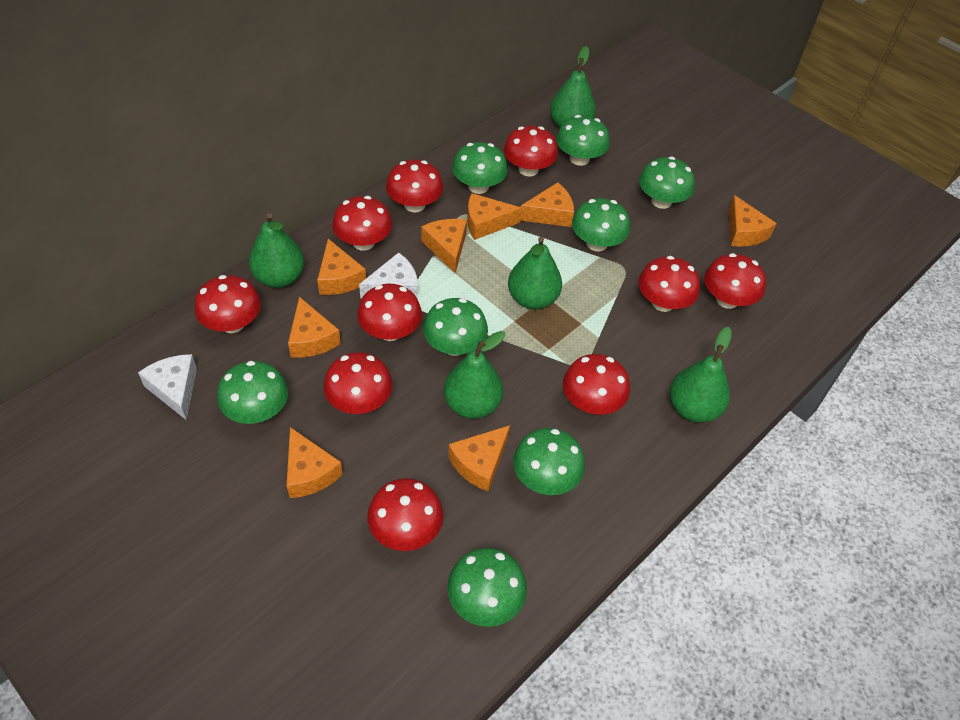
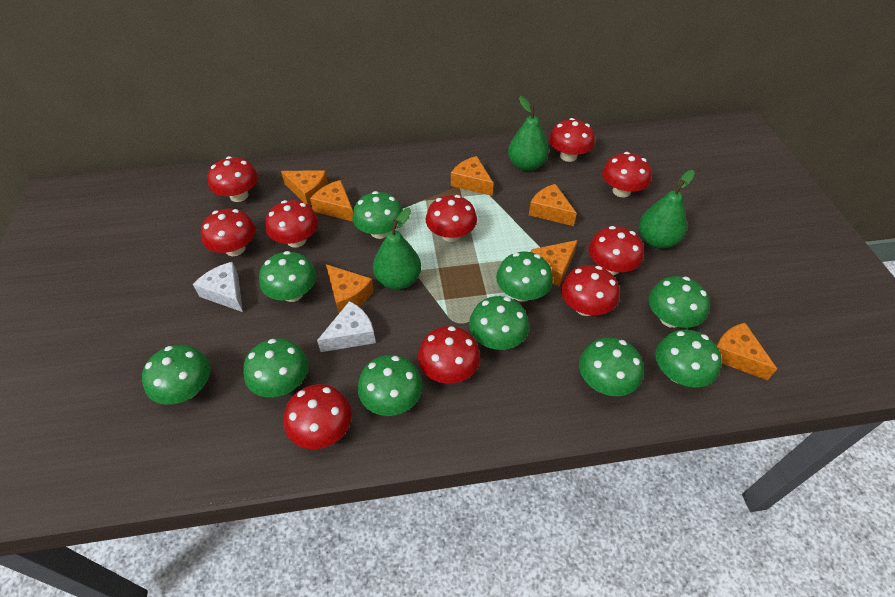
green mushroom: 8 -> 10
green pear: 5 -> 3
orange cheese: 8 -> 7

